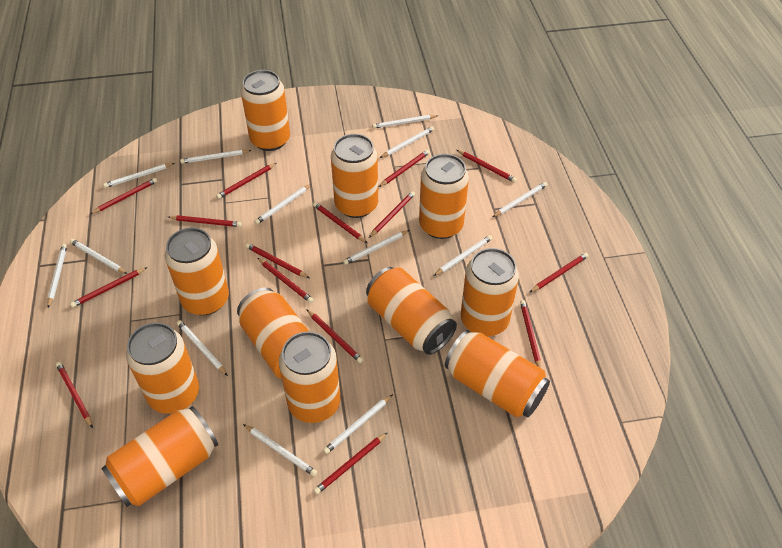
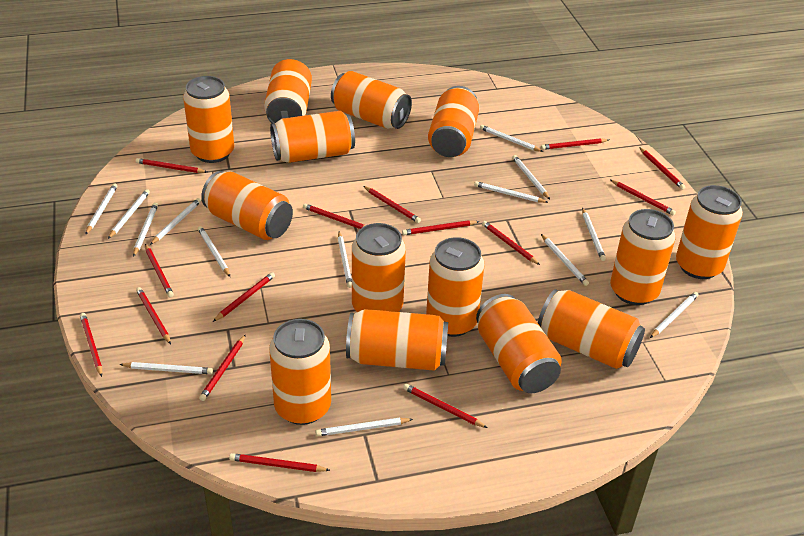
orange can: 11 -> 14
white pencil: 13 -> 14

